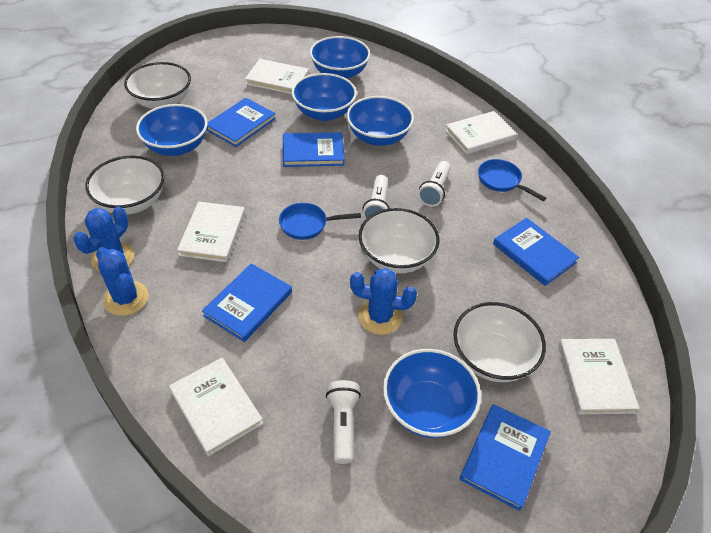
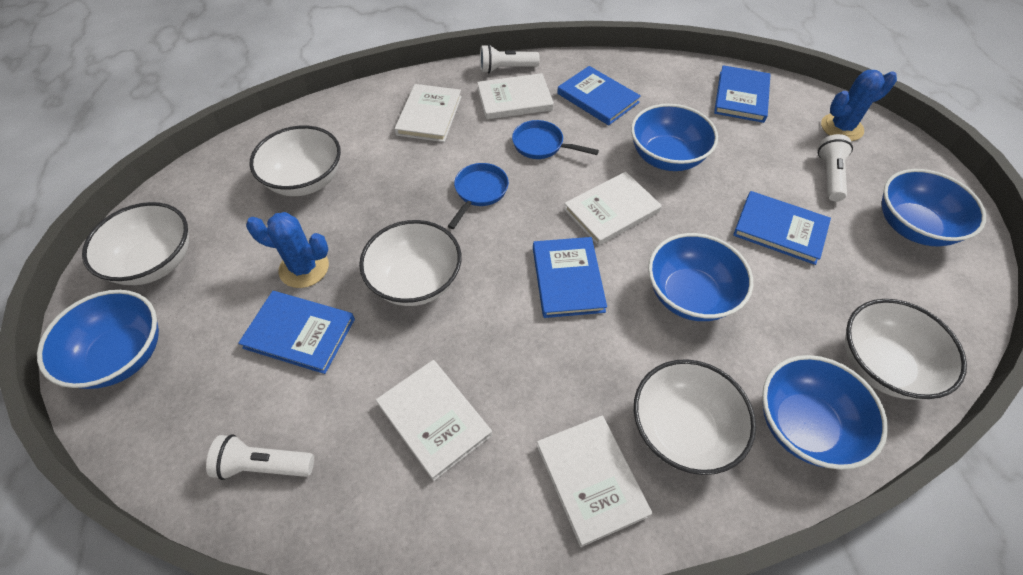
blue cactus: 3 -> 2
white bowl: 4 -> 5

